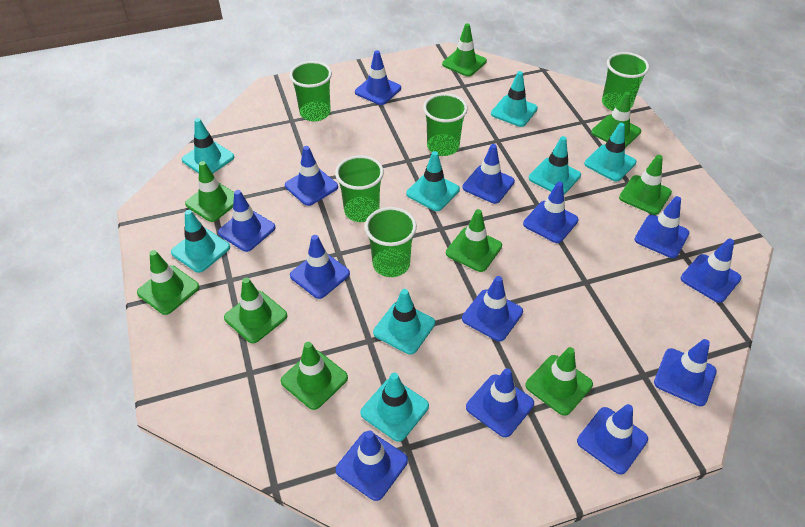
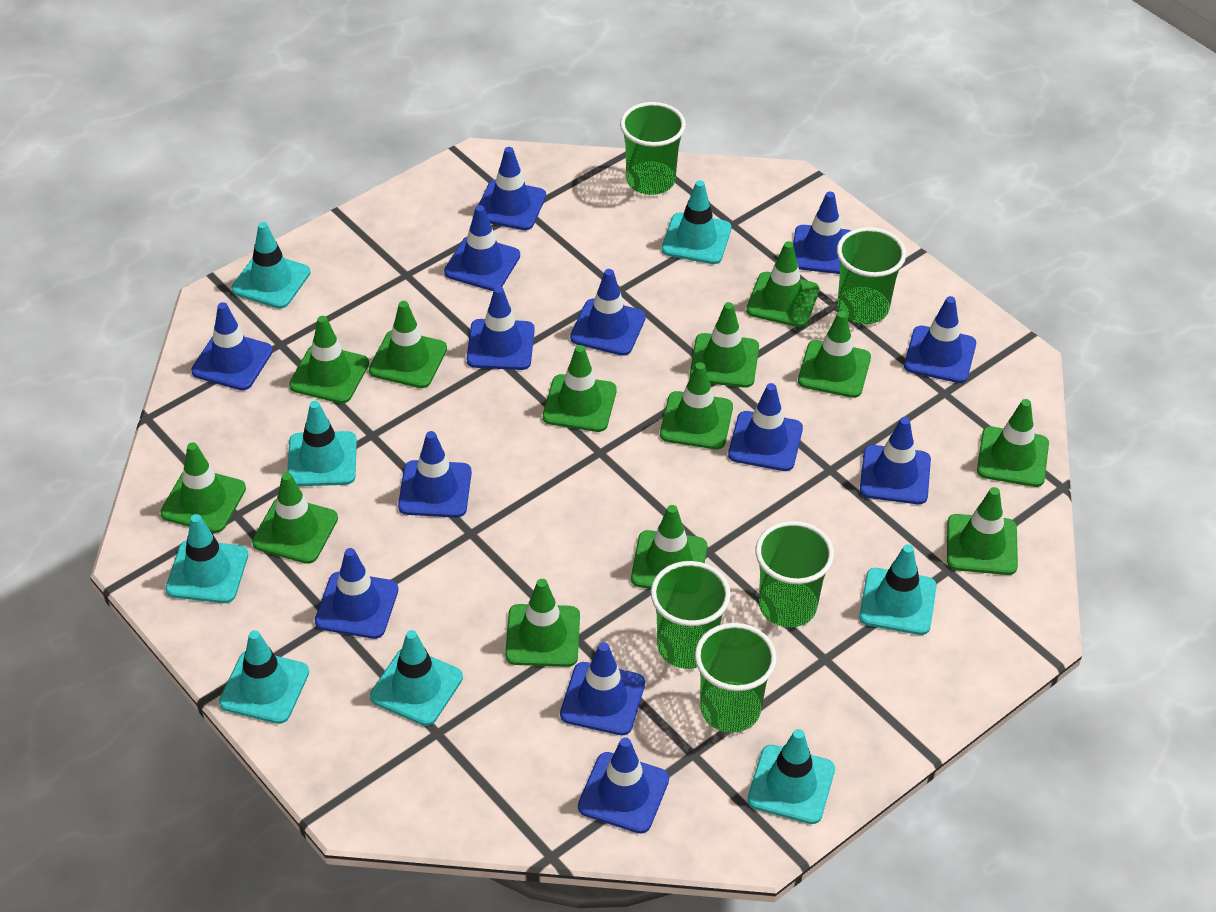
green traffic cone: 9 -> 13

